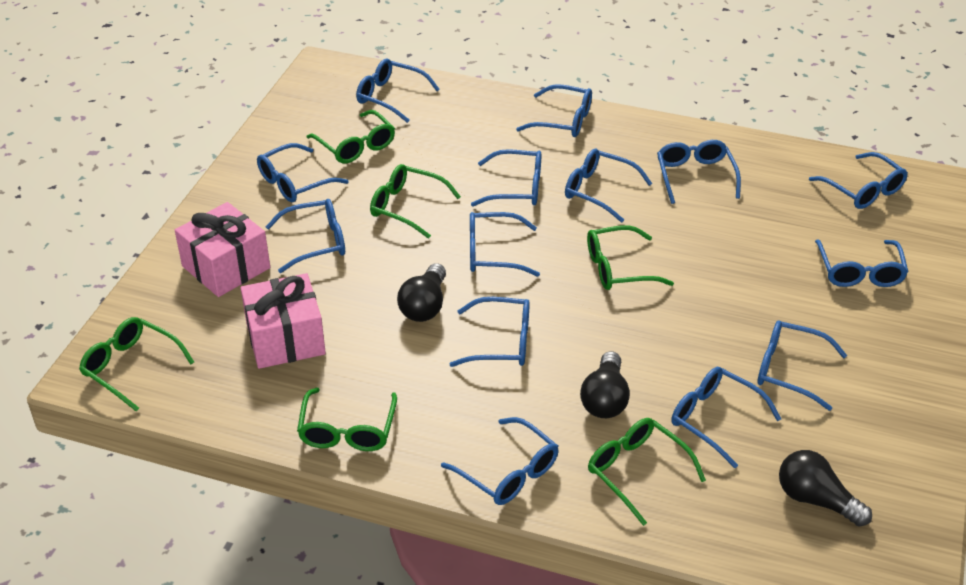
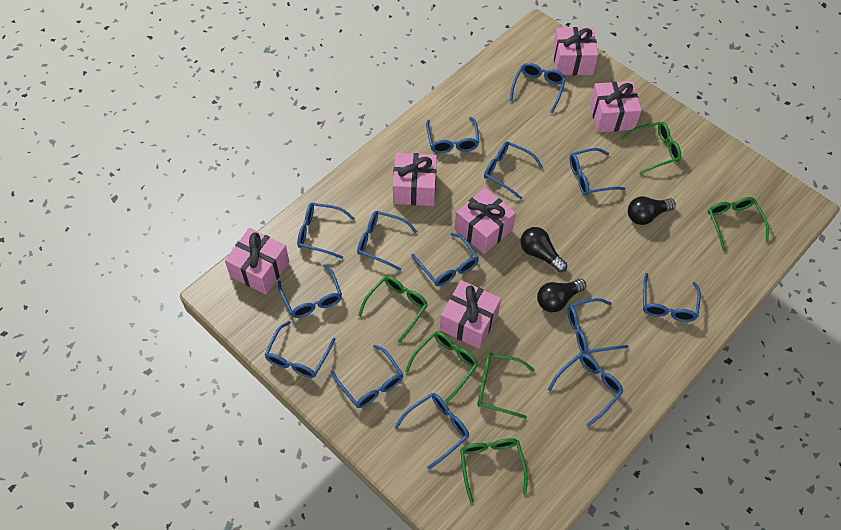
pink gift: 2 -> 6

